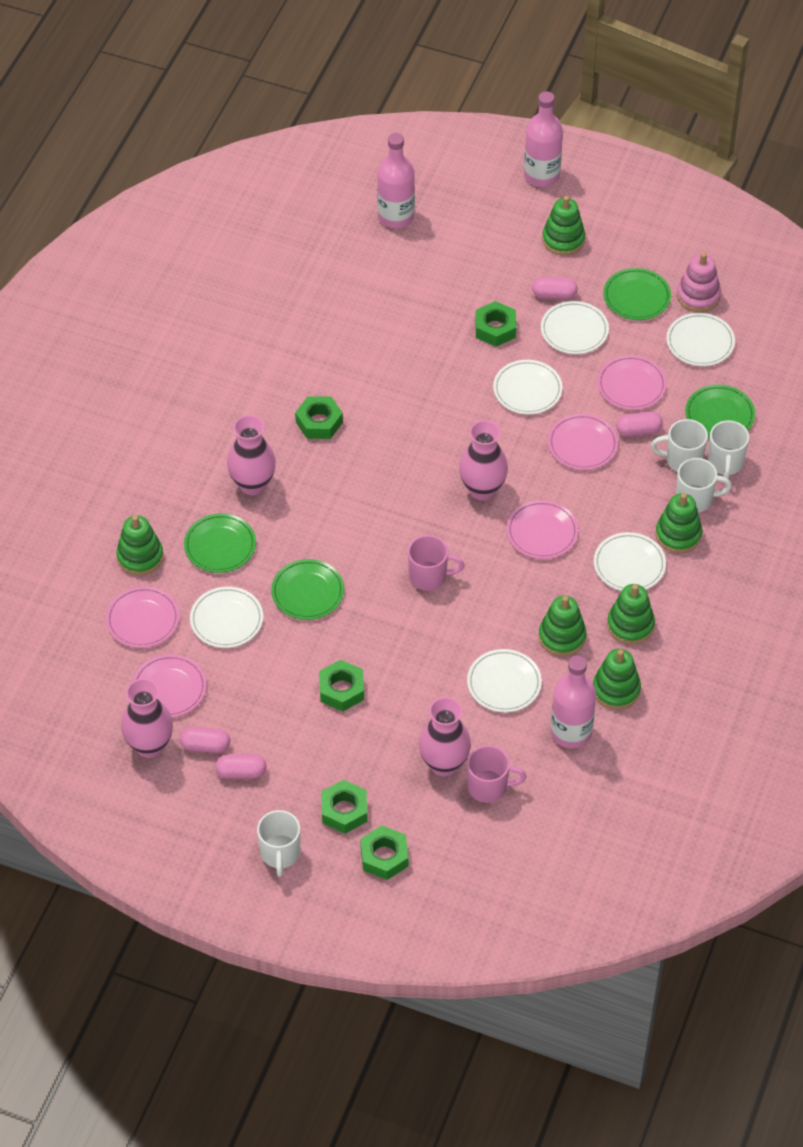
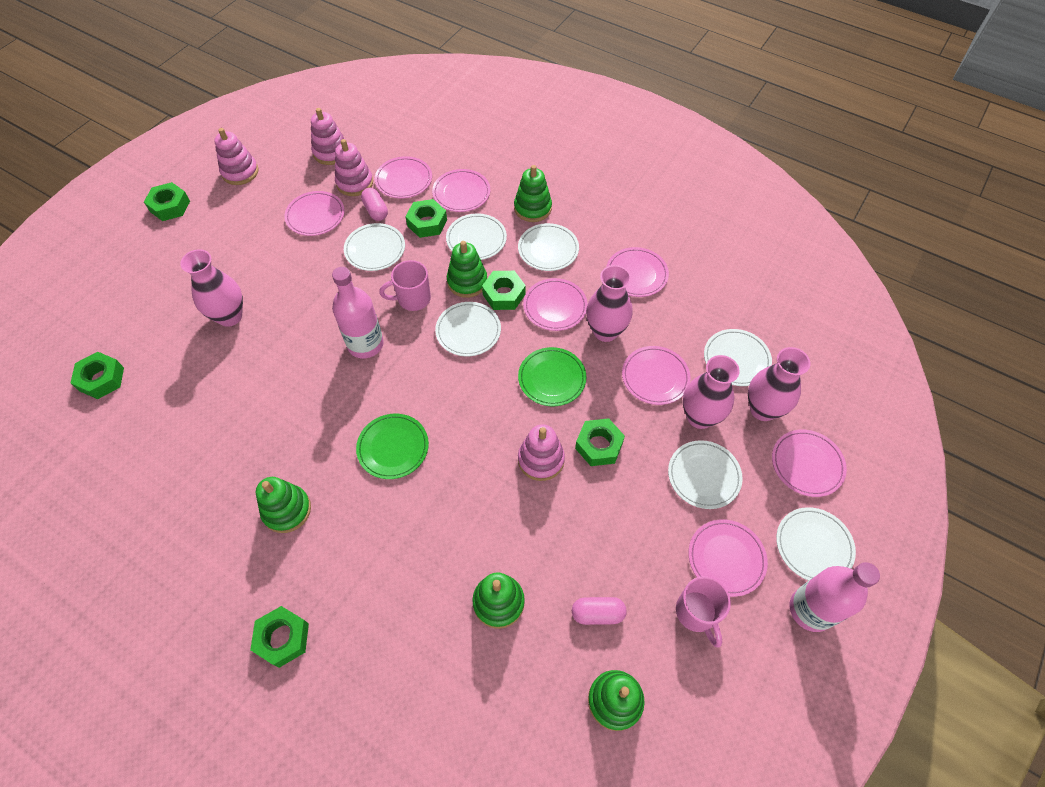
green nut: 5 -> 6
green plate: 4 -> 2
green stacking toy: 6 -> 5
pink bottle: 3 -> 2
pink capsule: 4 -> 2
pink plate: 5 -> 8
pink stacking toy: 1 -> 4
white mug: 4 -> 0
white plate: 6 -> 7

